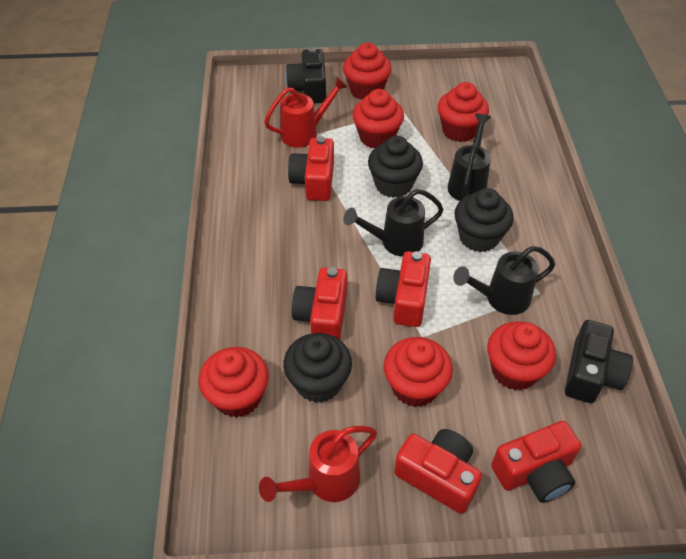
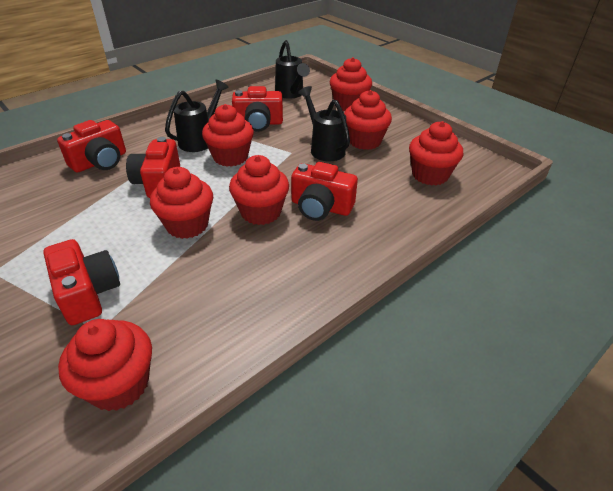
black camera: 2 -> 0
black cupcake: 3 -> 0
red cupcake: 6 -> 7
red watering can: 2 -> 0

